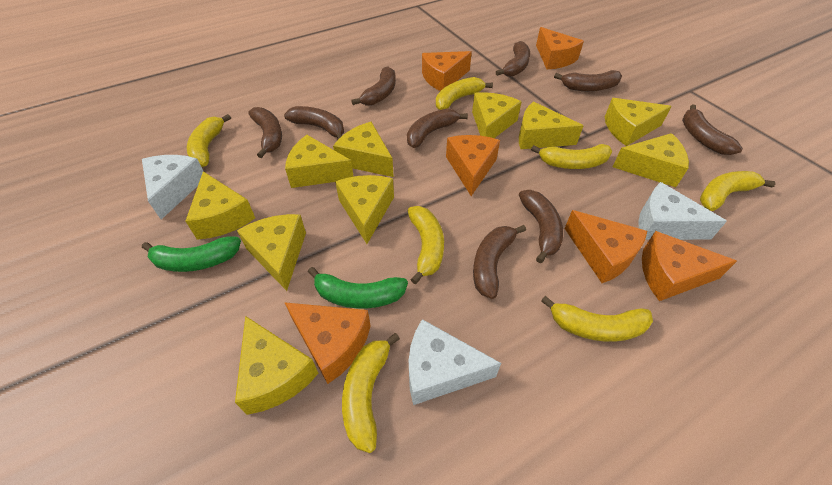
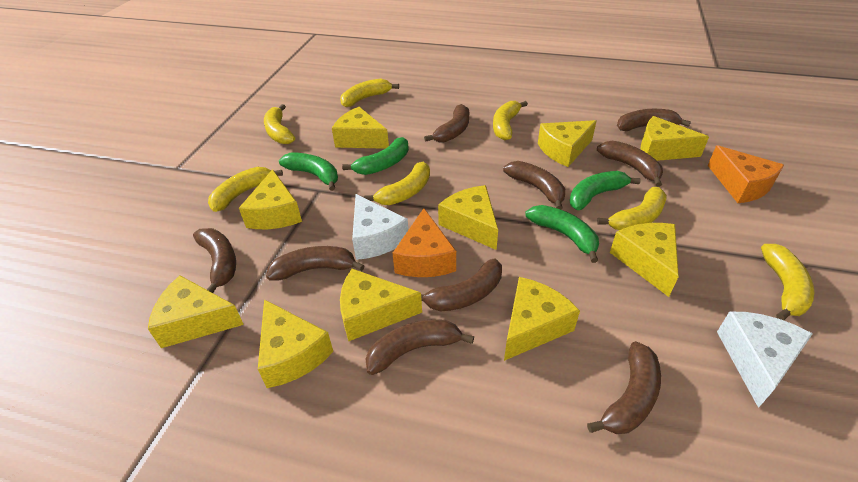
green banana: 2 -> 4
orange cheese: 6 -> 2
white cheese: 3 -> 2

